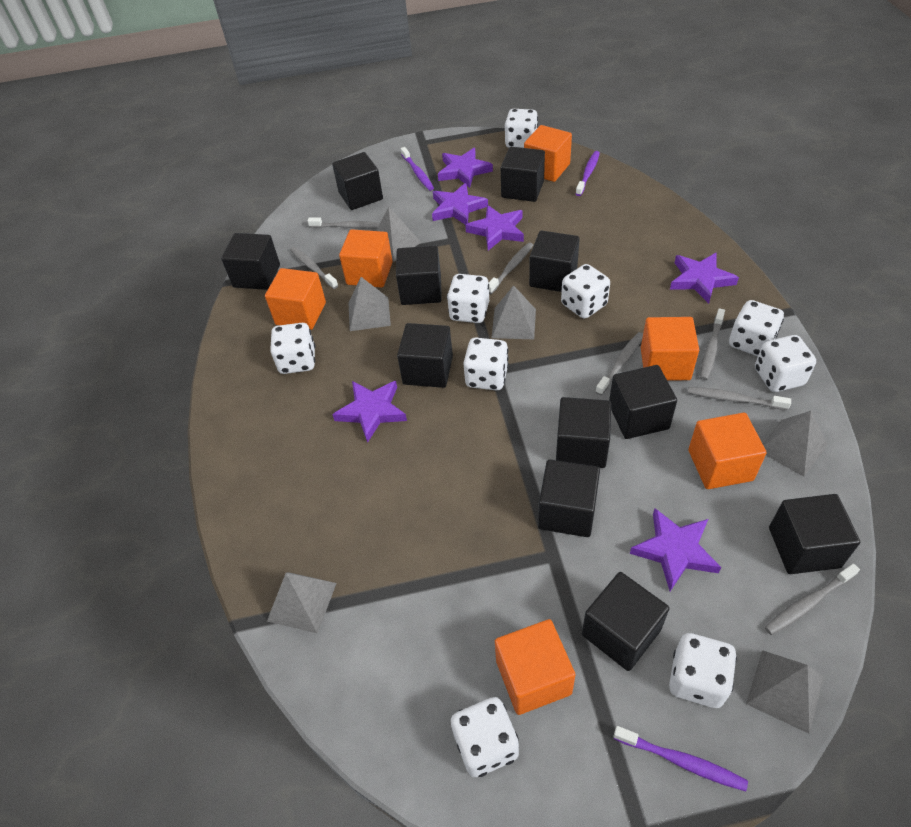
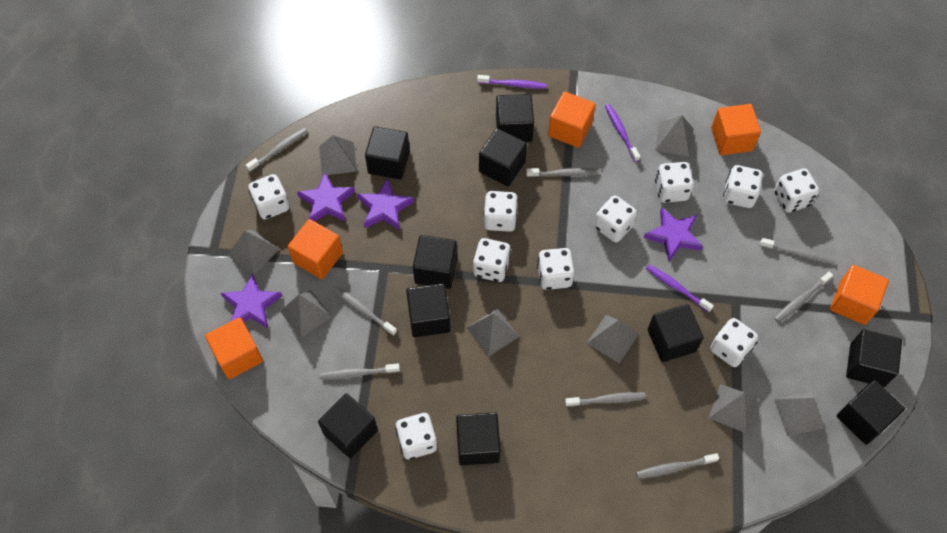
black cube: 11 -> 10
grey pyramid: 6 -> 8
grey toothbrush: 7 -> 8
orange cube: 6 -> 5
purple star: 6 -> 4
white dice: 9 -> 10

